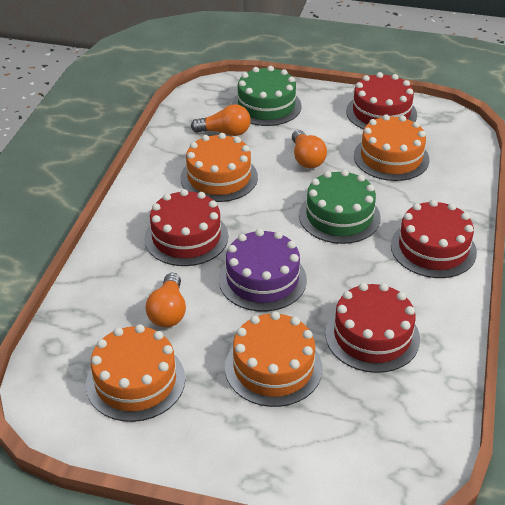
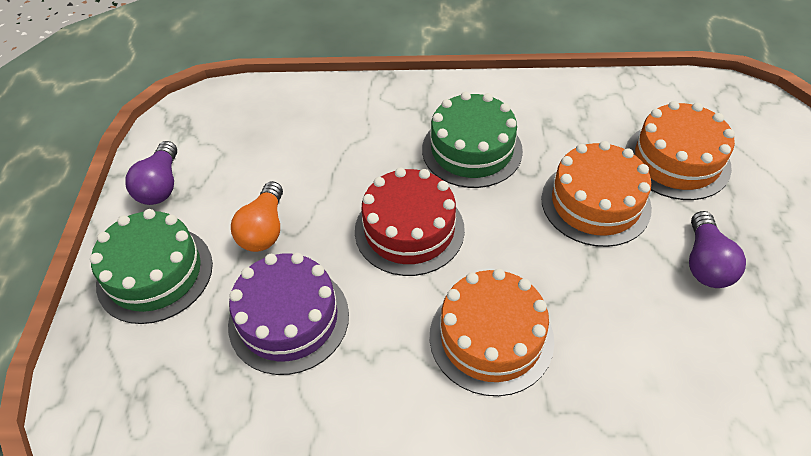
orange cake: 4 -> 3
orange light bulb: 3 -> 1
purple light bulb: 0 -> 2
red cake: 4 -> 1

